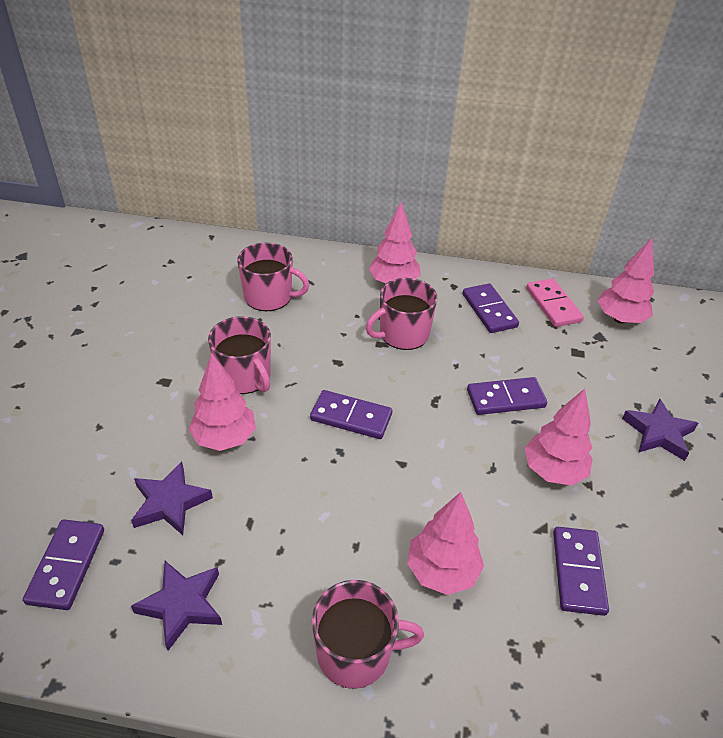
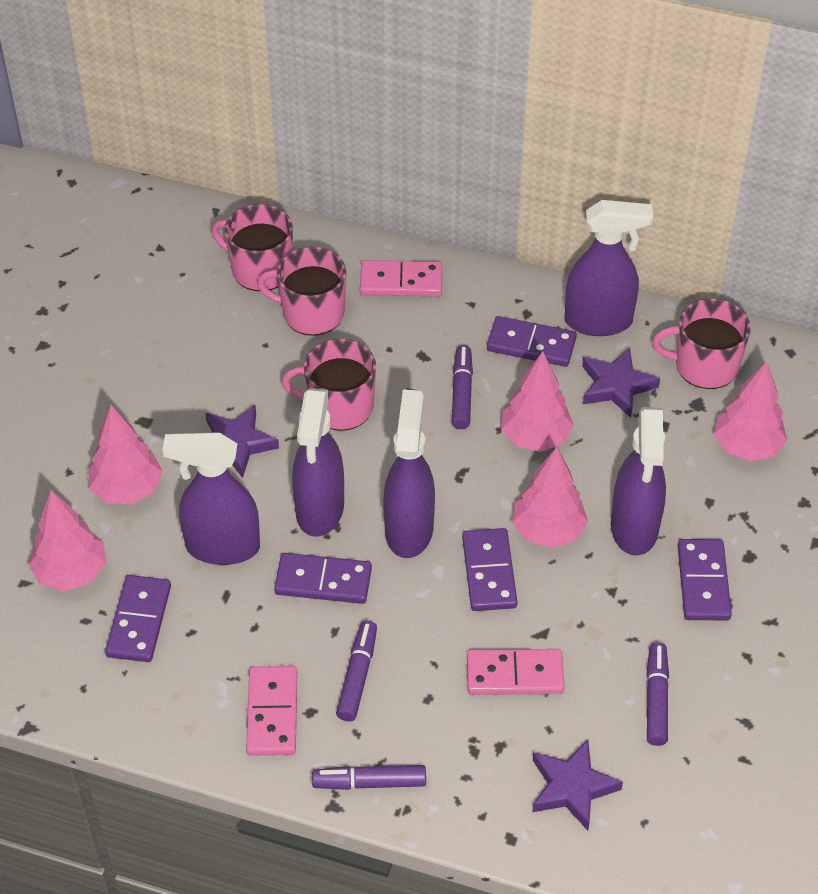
pink domino: 1 -> 3
purple marker: 0 -> 4
purple spray bottle: 0 -> 5

